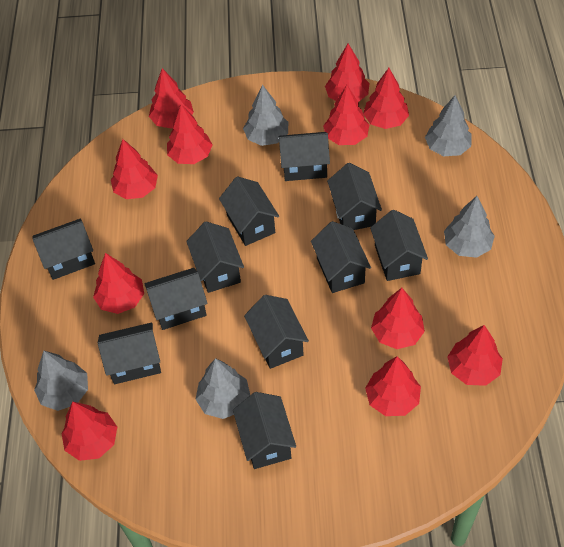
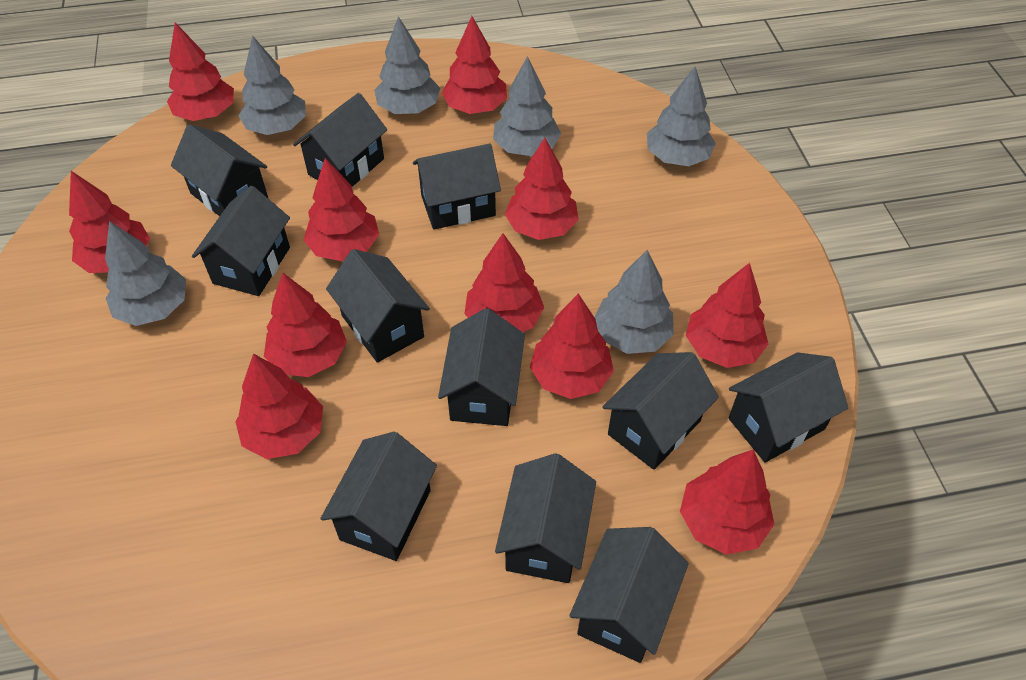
grey tree: 5 -> 6

